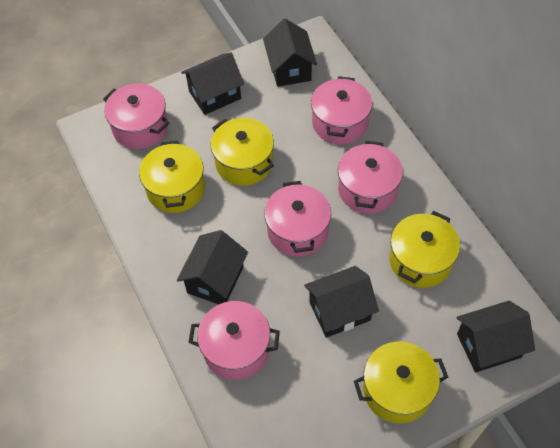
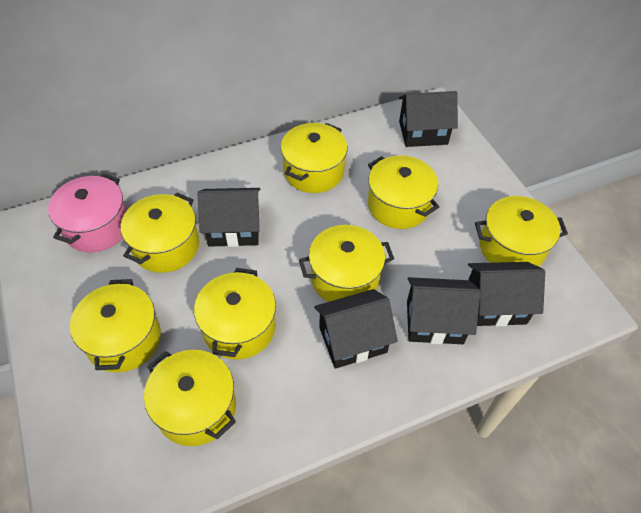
pink pot: 5 -> 1
yellow pot: 4 -> 8

